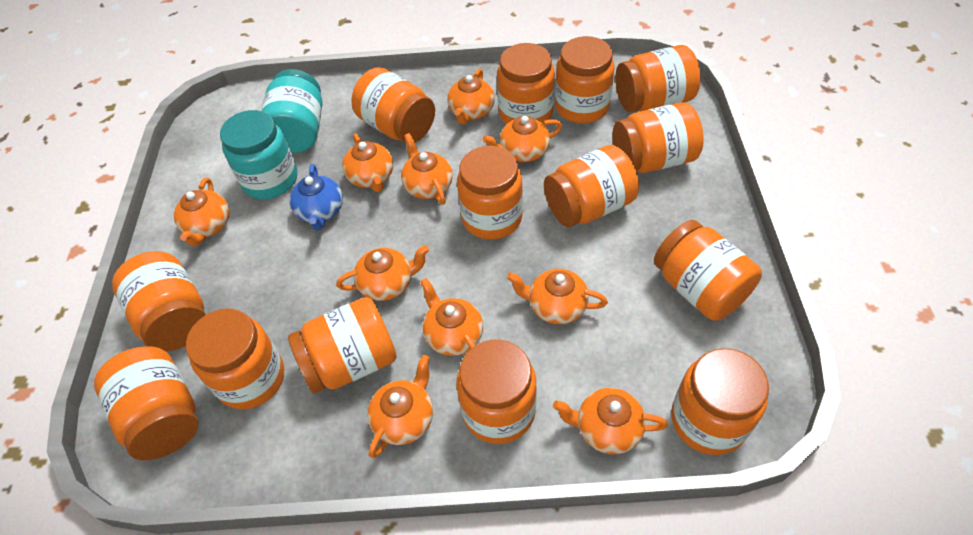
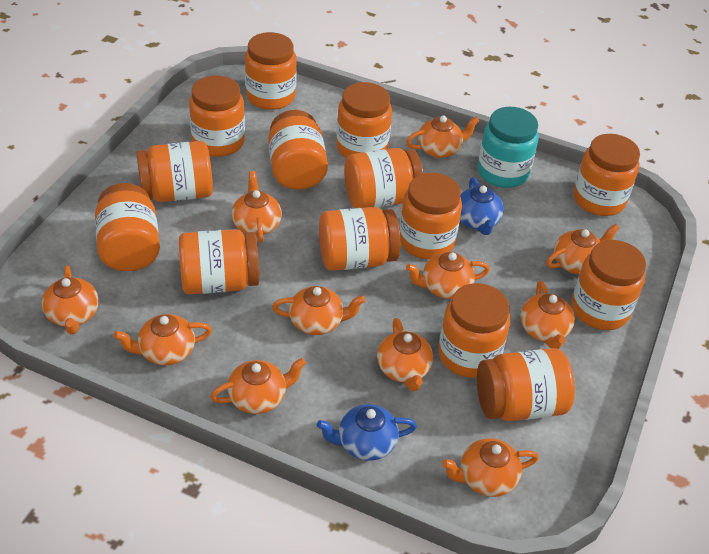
blue teapot: 1 -> 2
orange teapot: 10 -> 11
turquoise jar: 2 -> 1

